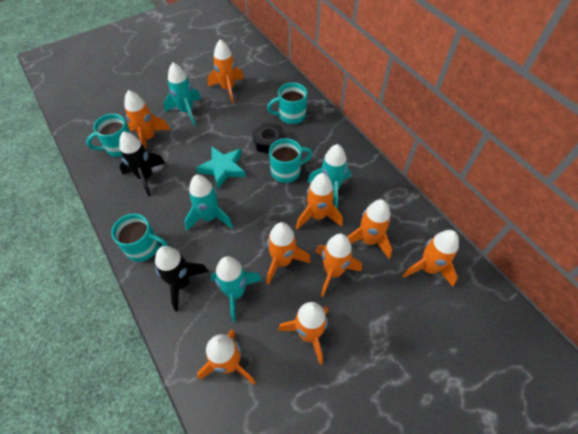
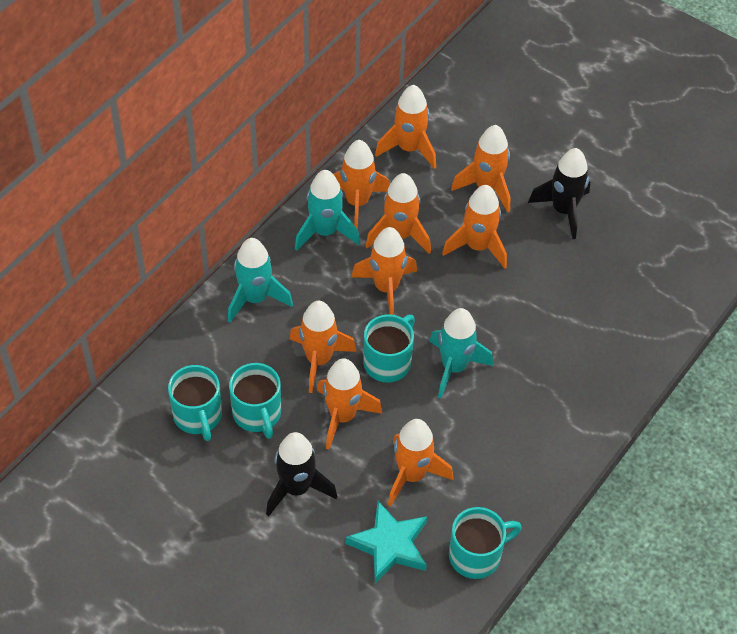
black nut: 1 -> 0
turquoise rocket: 4 -> 3

